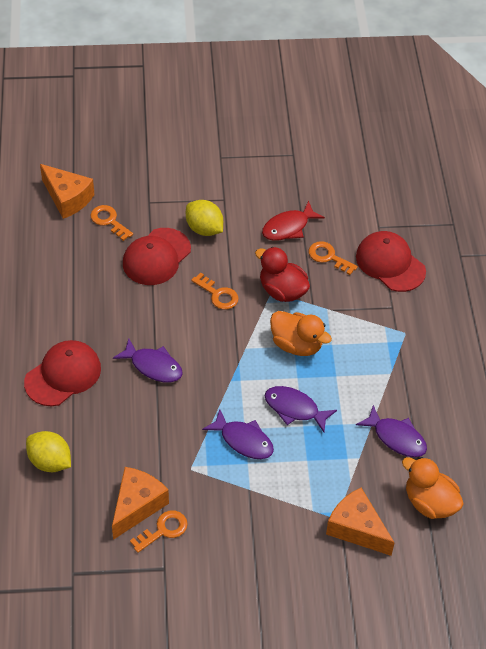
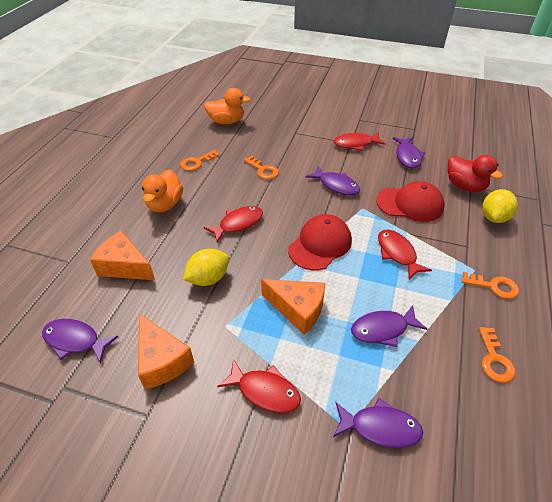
purple fish: 4 -> 5
red cap: 3 -> 2
red fish: 1 -> 4

